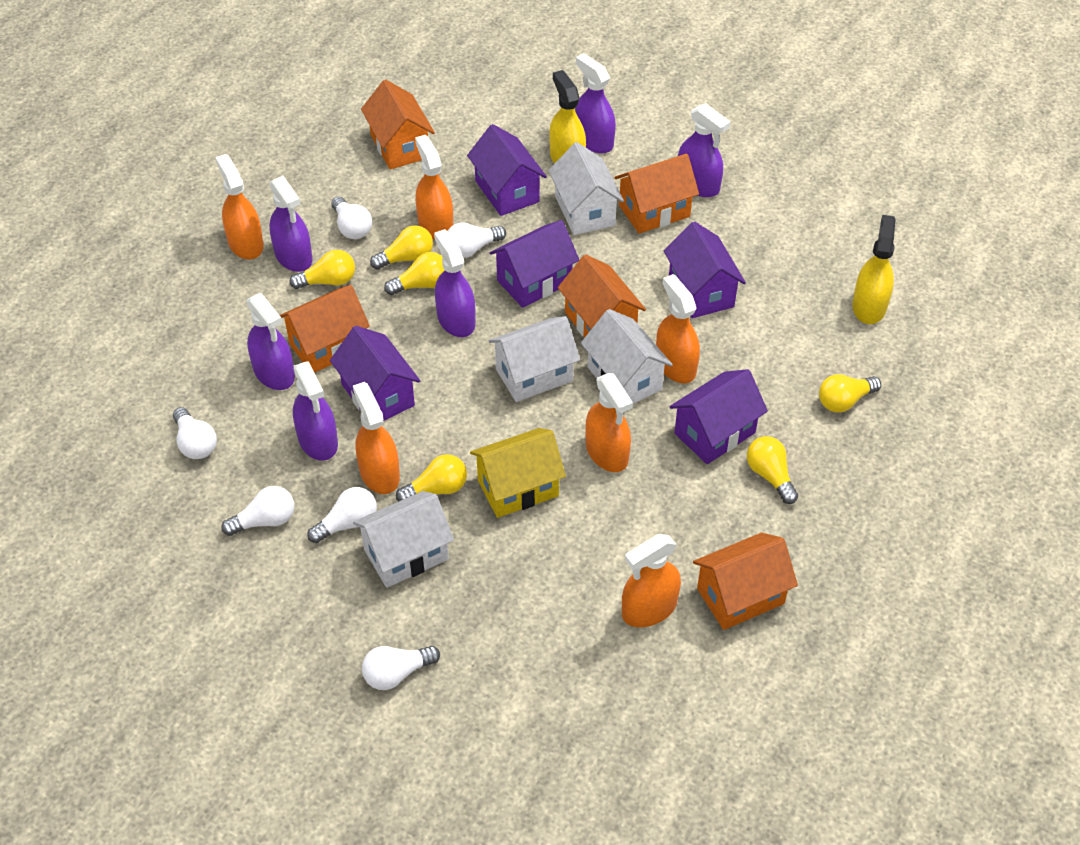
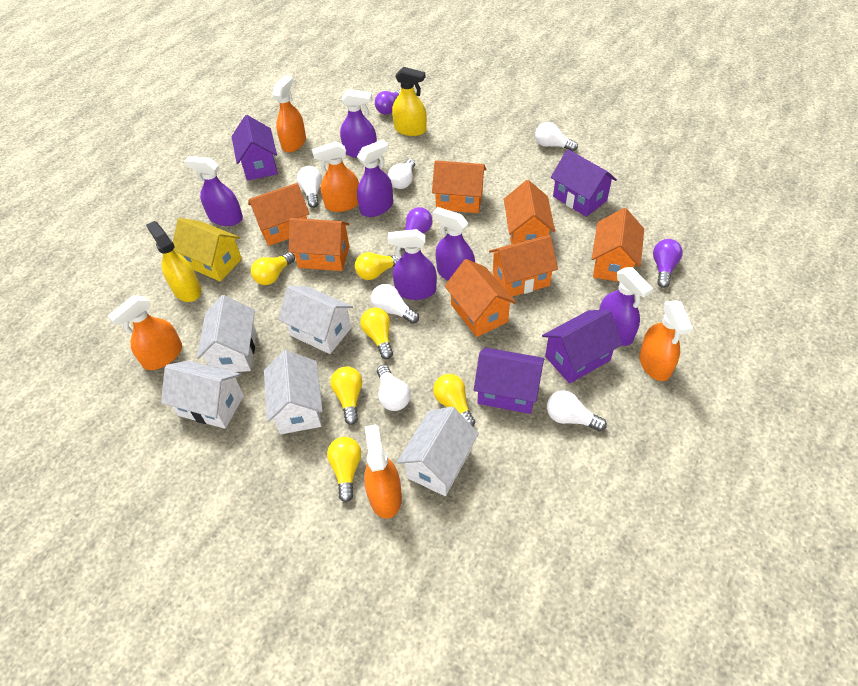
orange house: 5 -> 7
orange spray bottle: 6 -> 5
purple house: 5 -> 4
purple light bulb: 0 -> 3
white house: 4 -> 5

